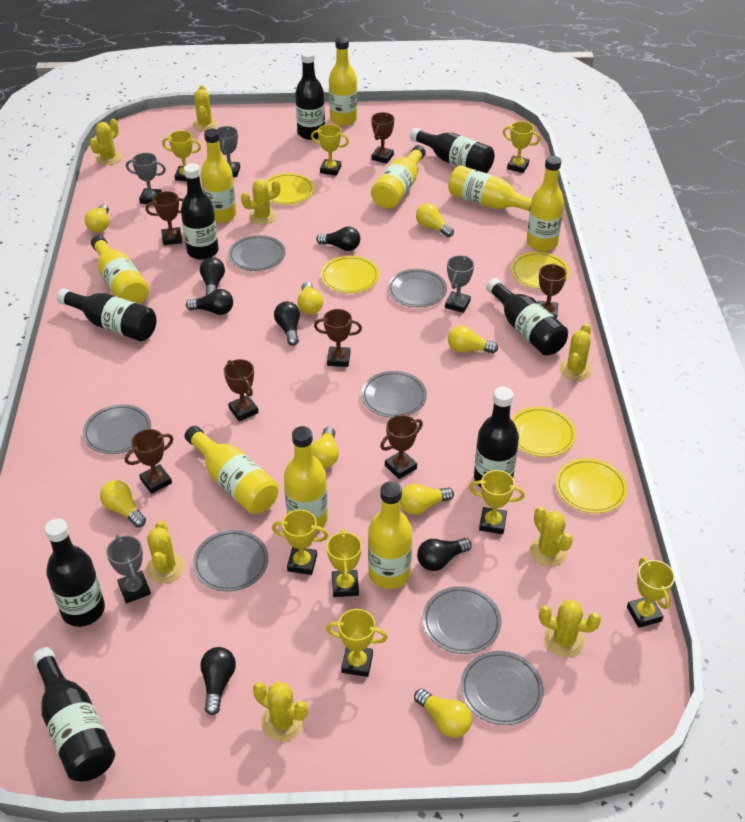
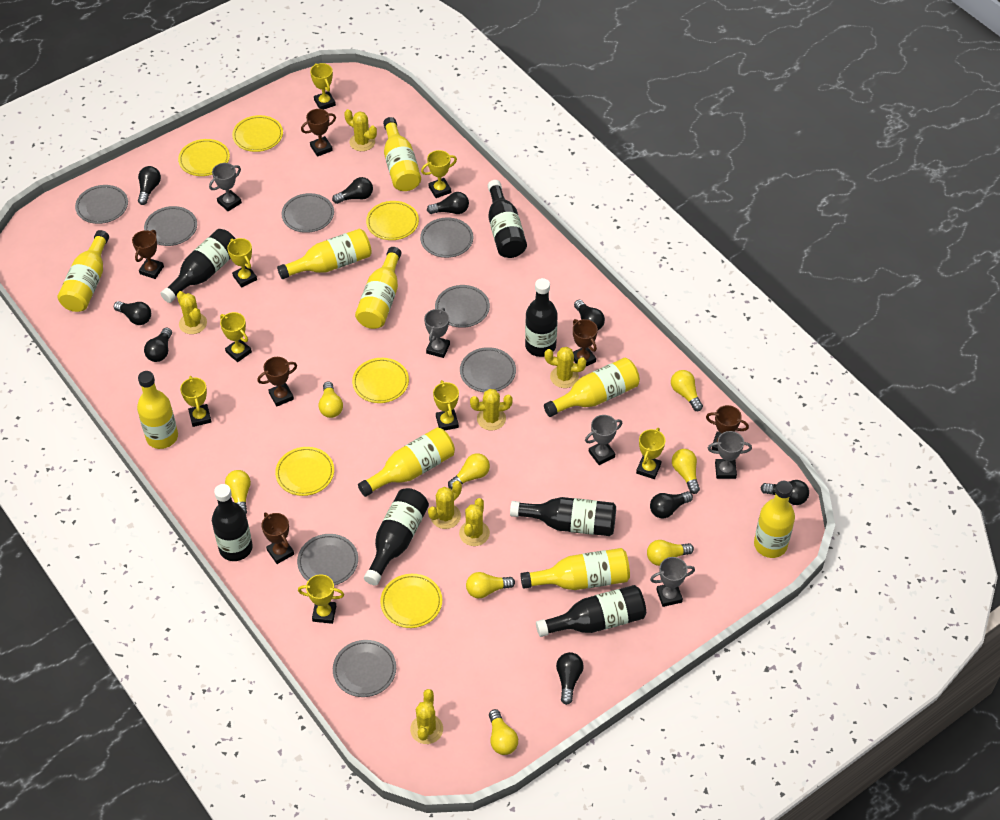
black bottle: 8 -> 7
black light bulb: 6 -> 9
brown trophy: 7 -> 6
grey plate: 7 -> 8
grey trophy: 4 -> 5
yellow cactus: 8 -> 7
yellow plate: 5 -> 6

